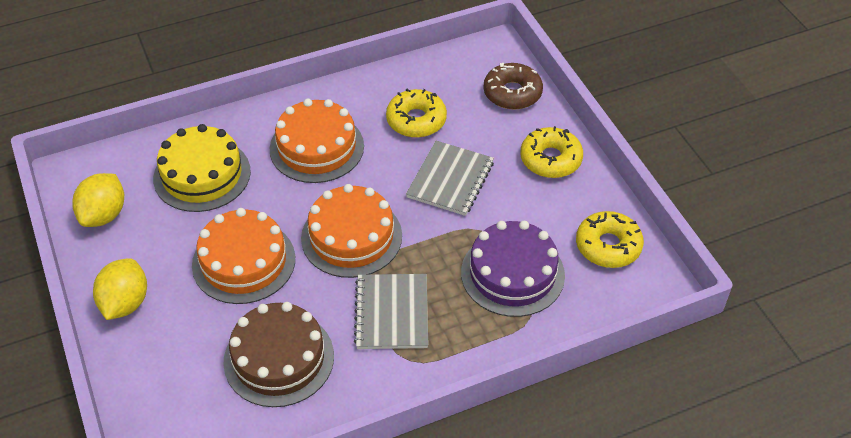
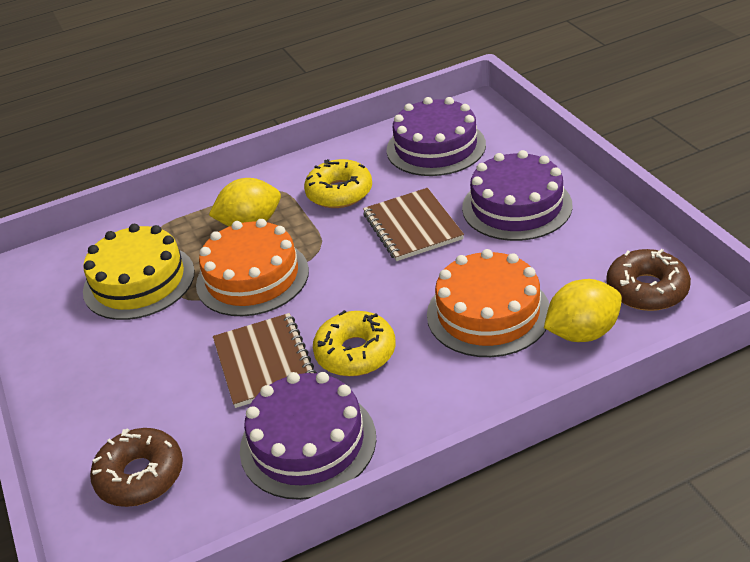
brown cake: 1 -> 0
brown donut: 1 -> 2
brown notebook: 0 -> 2
grey notebook: 2 -> 0
orange cake: 3 -> 2
purple cake: 1 -> 3
yellow donut: 3 -> 2

